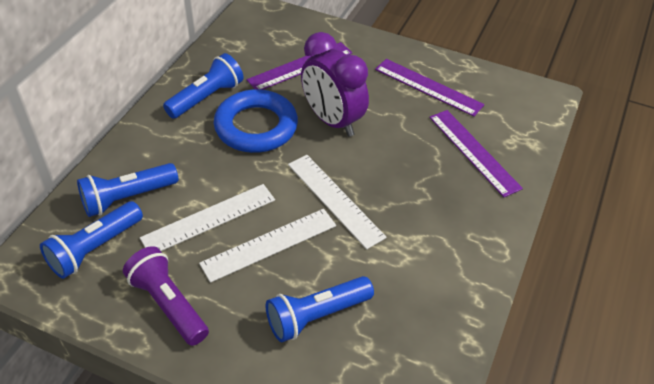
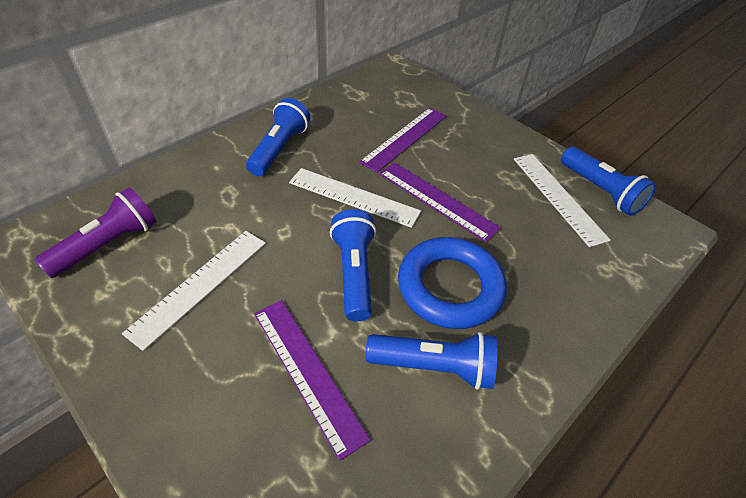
purple clock: 1 -> 0

